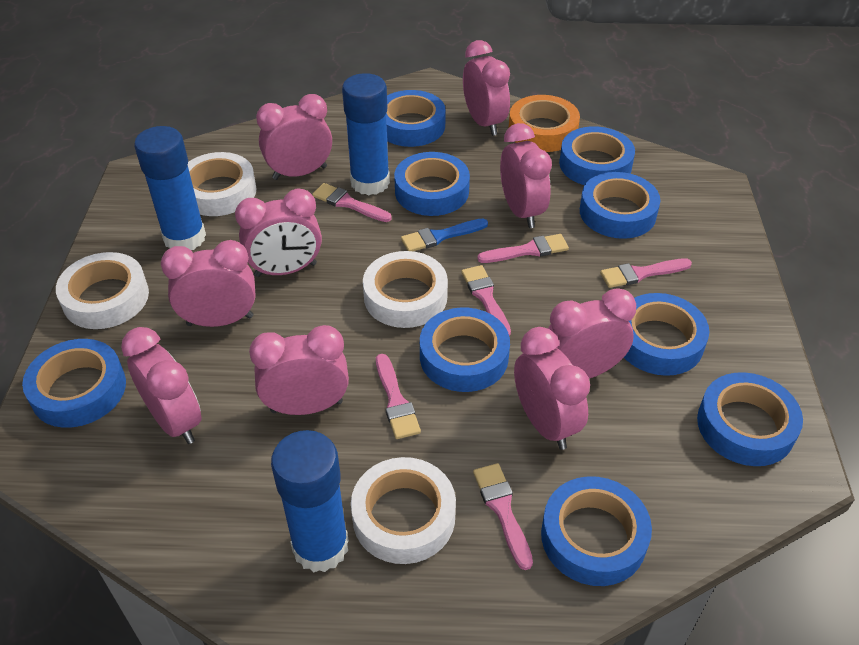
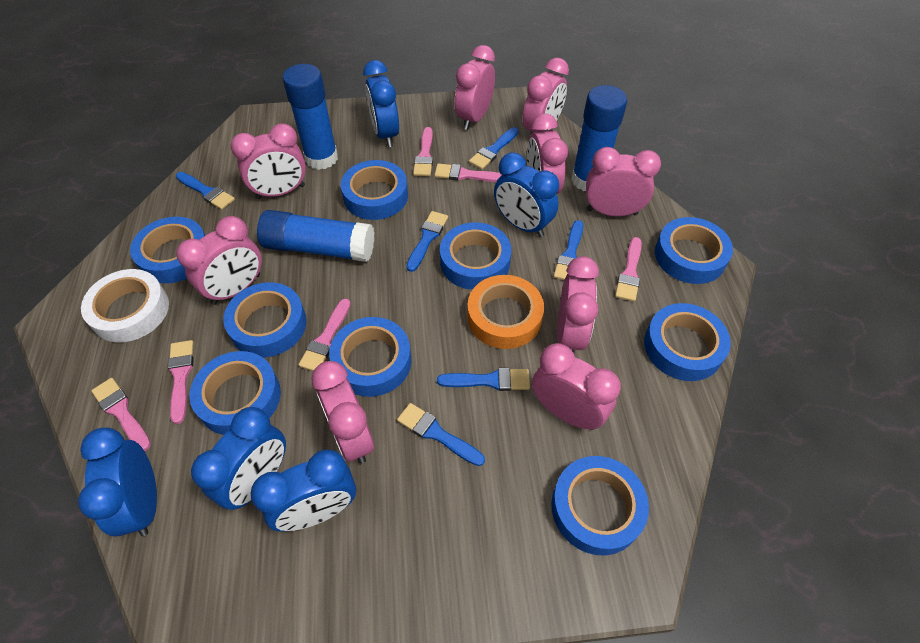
blue brush: 1 -> 6
blue clock: 0 -> 5
white tape: 4 -> 1

